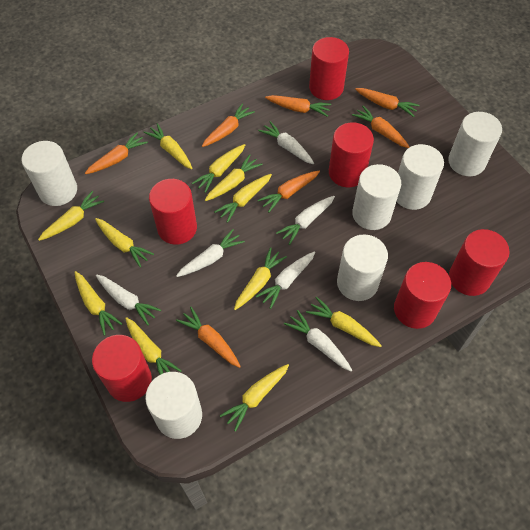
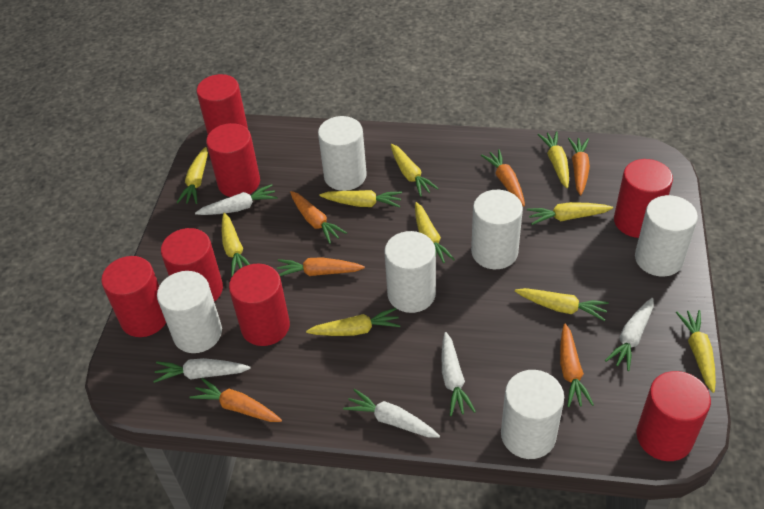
orange carrot: 7 -> 6
red cylinder: 6 -> 7
white carrot: 6 -> 5
yellow carrot: 11 -> 10

